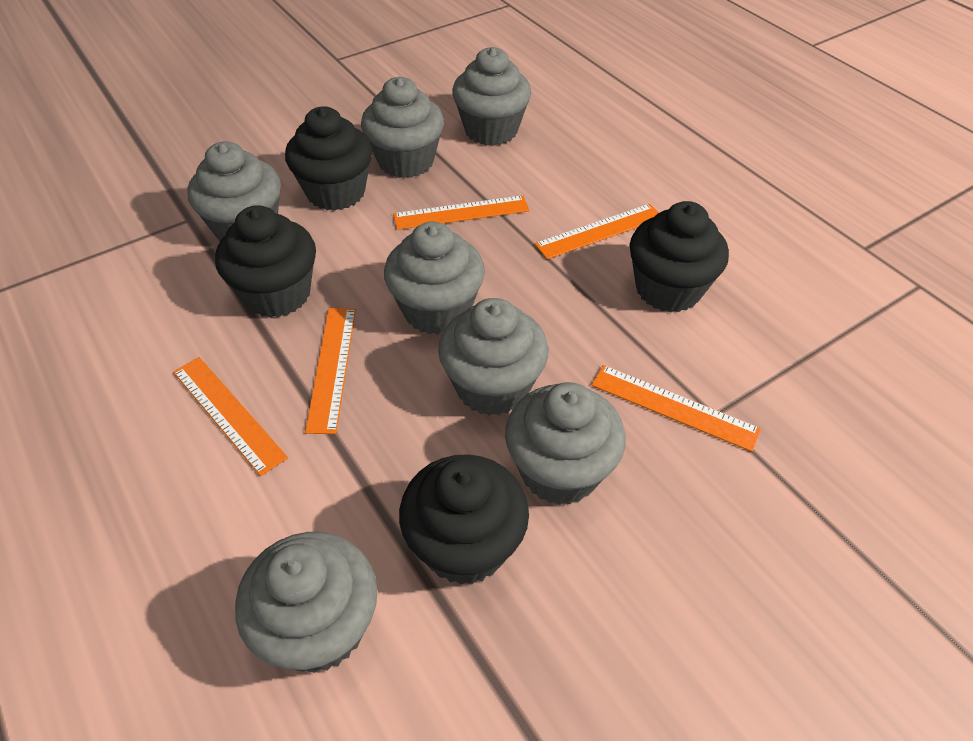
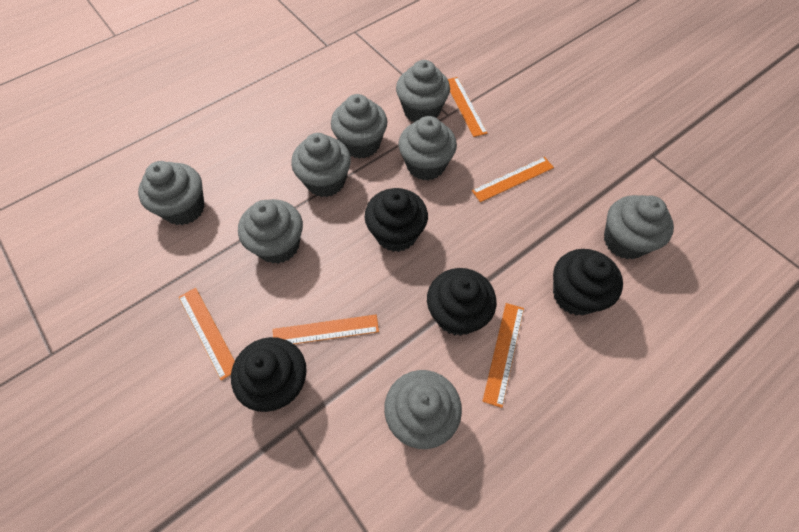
grey cupcake: 7 -> 8

